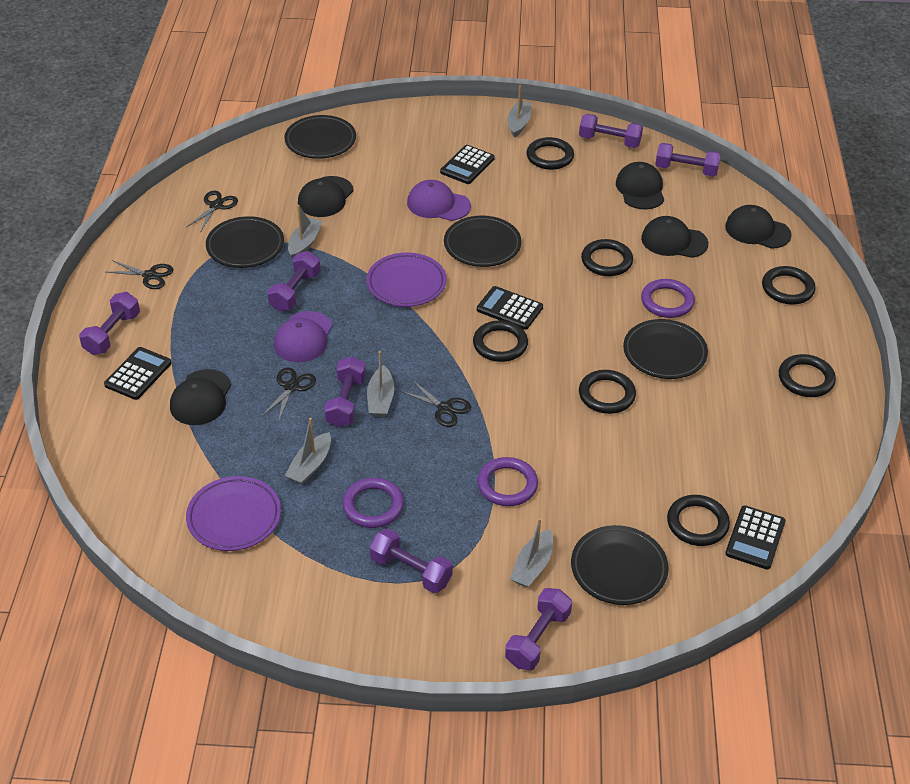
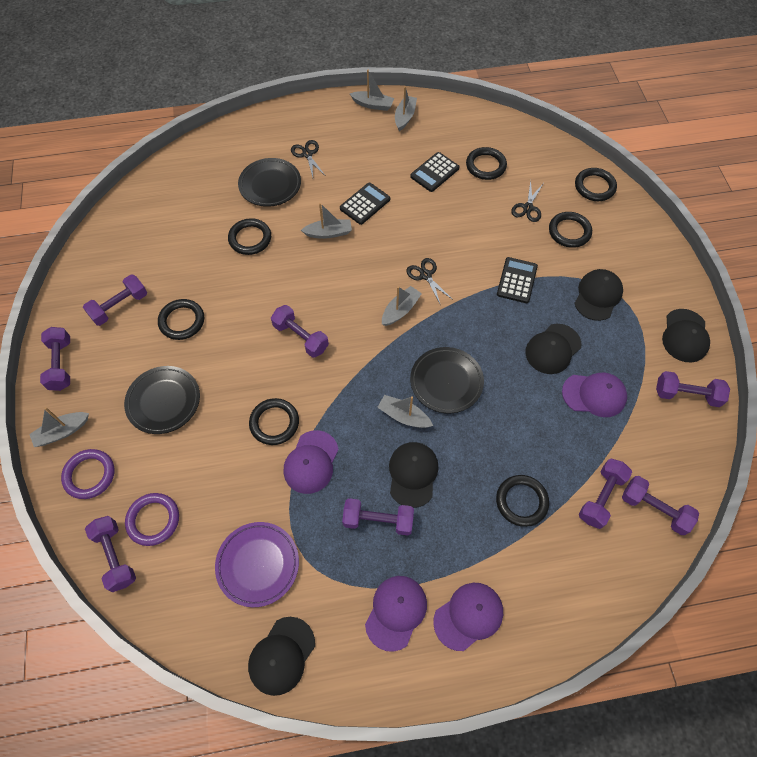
black calculator: 4 -> 3
black plate: 5 -> 3
black scissors: 4 -> 3
grey boat: 5 -> 6
purple cap: 2 -> 4
purple dumbbell: 7 -> 8
purple plate: 2 -> 1
purple ring: 3 -> 2

